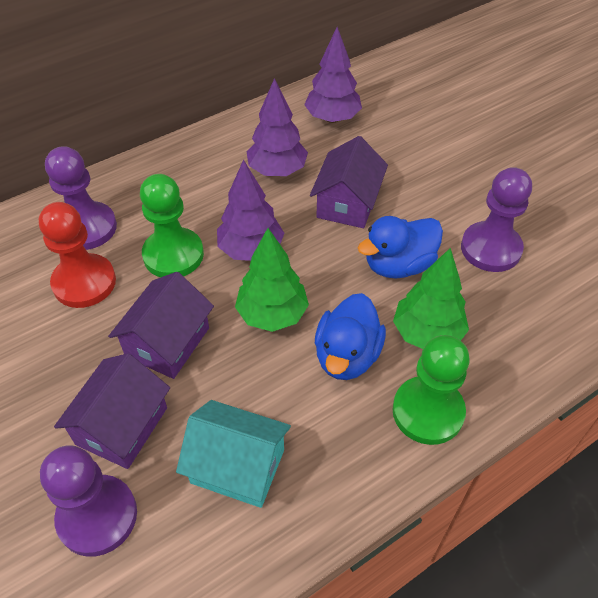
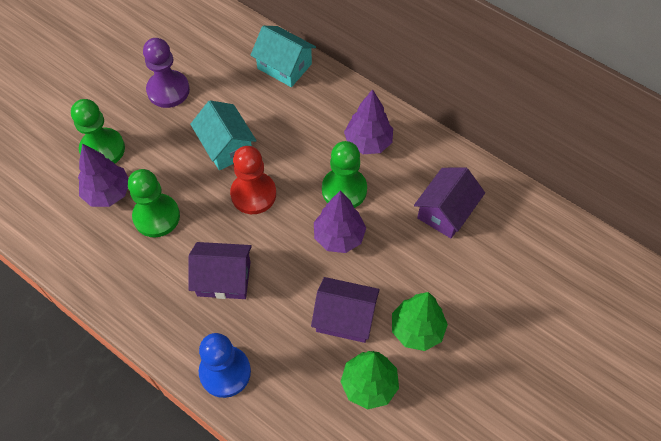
blue duck: 2 -> 0
blue pawn: 0 -> 1
green pawn: 2 -> 3
purple pawn: 3 -> 1
turquoise house: 1 -> 2

